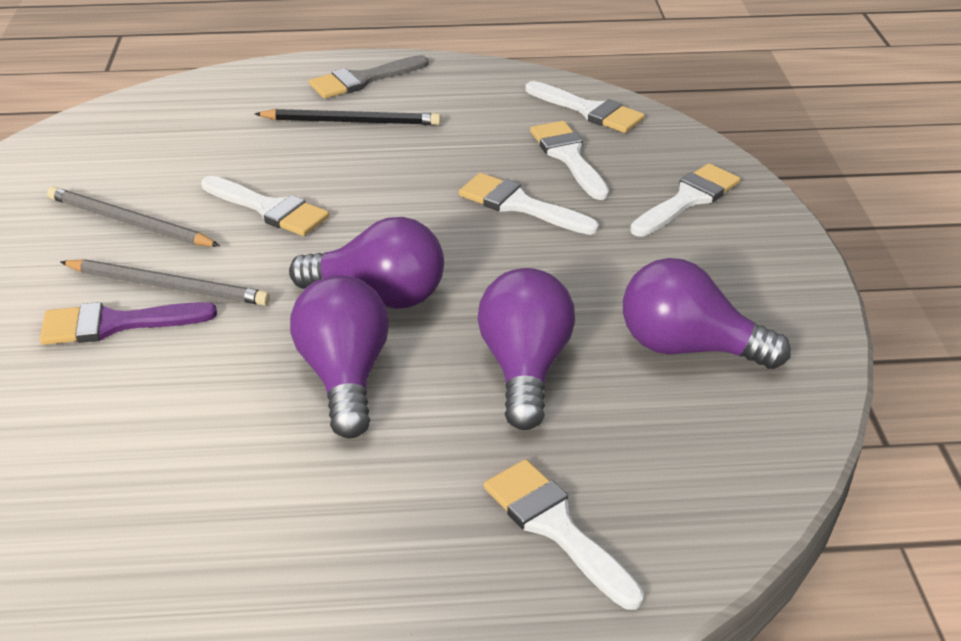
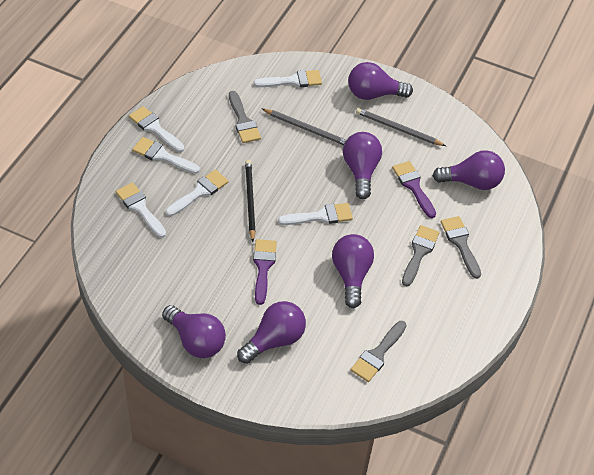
grey brush: 1 -> 4
purple brush: 1 -> 2
purple light bulb: 4 -> 6

